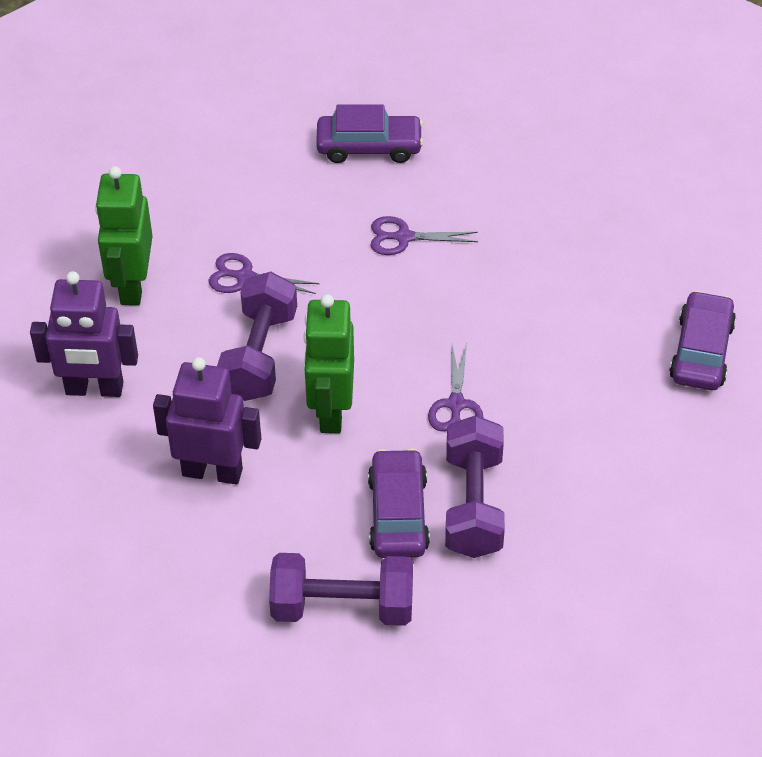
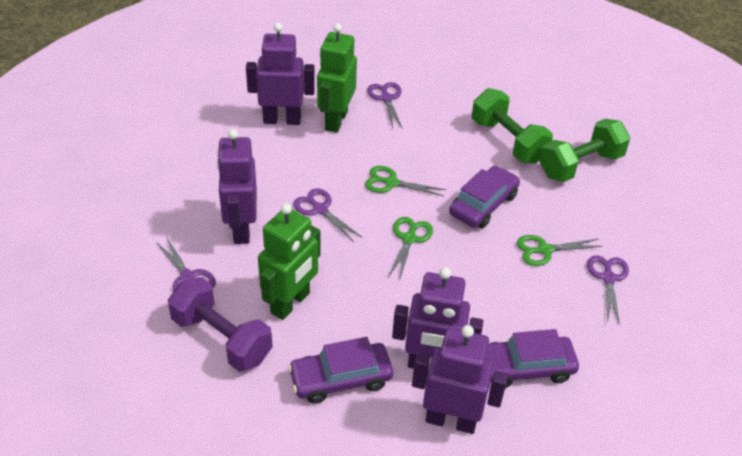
green dumbbell: 0 -> 2
green scissors: 0 -> 3
purple dumbbell: 3 -> 1
purple robot: 2 -> 4
purple scissors: 3 -> 4

